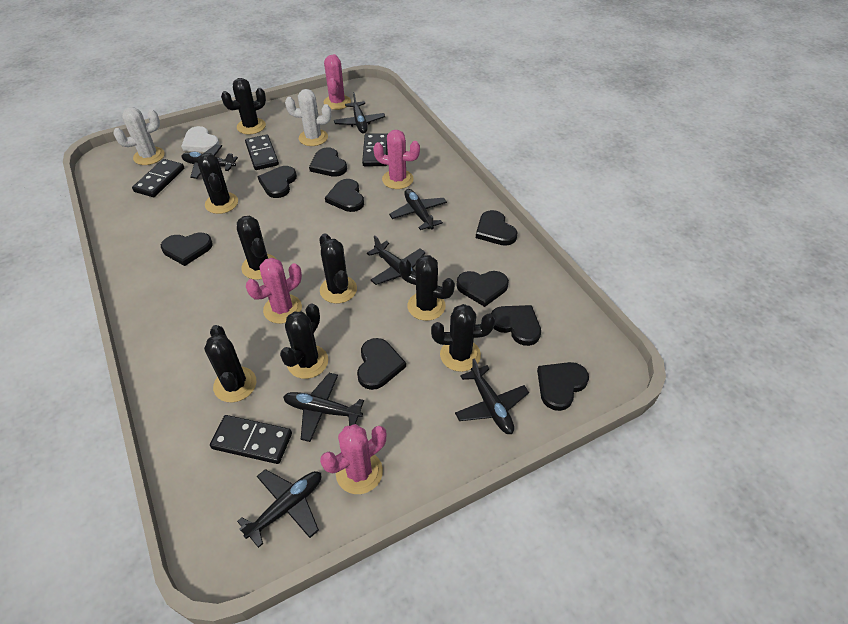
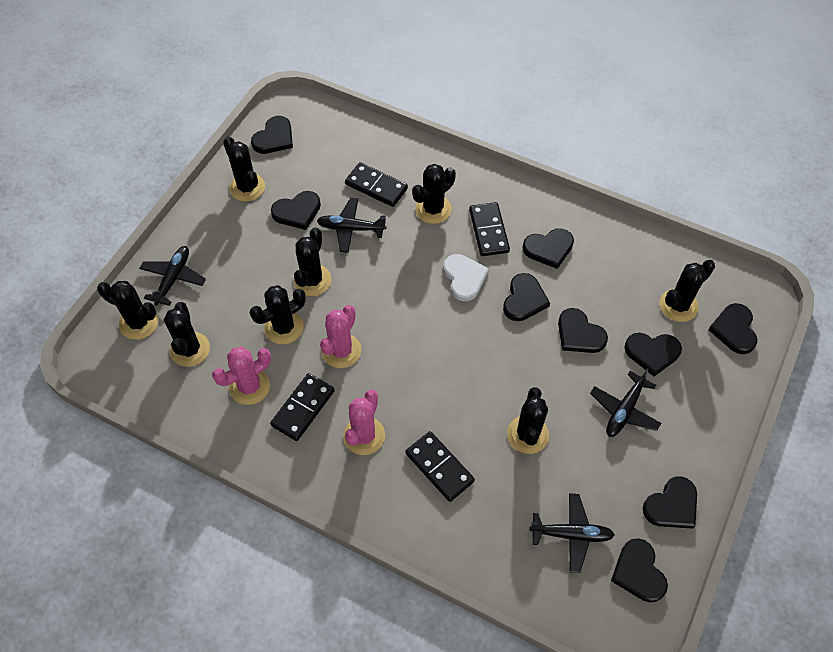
black plane: 7 -> 4
pink cactus: 4 -> 3
white cactus: 2 -> 0

